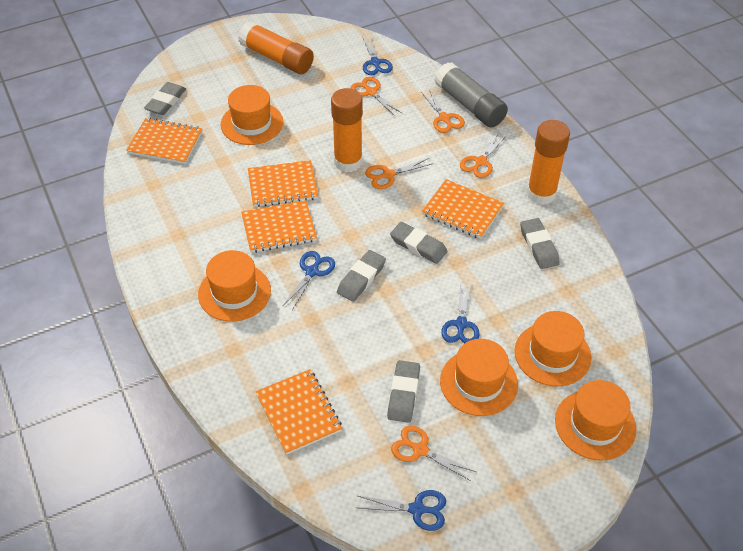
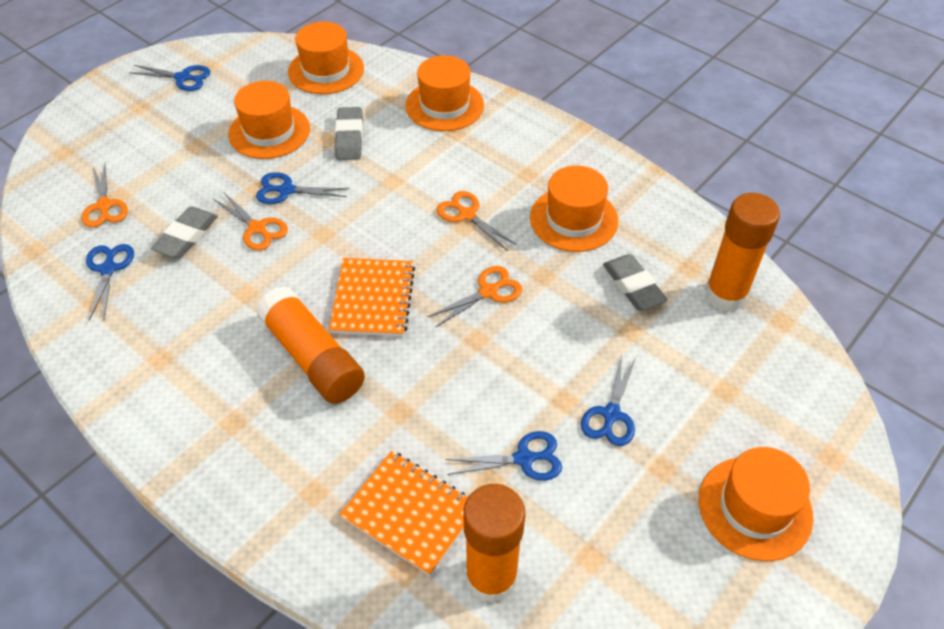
blue scissors: 4 -> 5
grey eraser: 5 -> 3
grey glue stick: 1 -> 0
orange notebook: 5 -> 2
orange scissors: 5 -> 4

